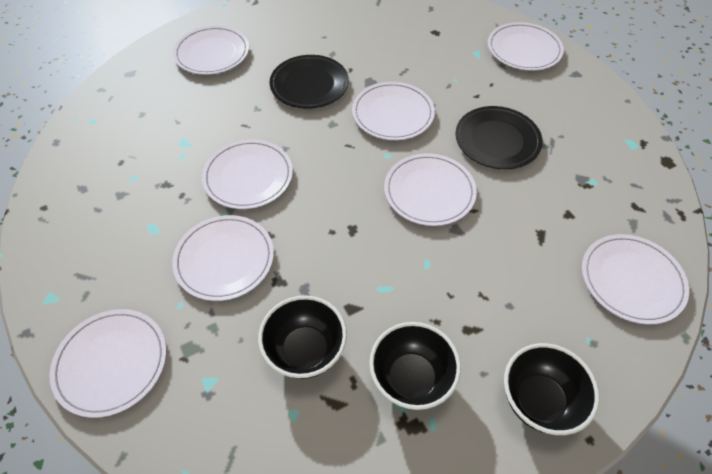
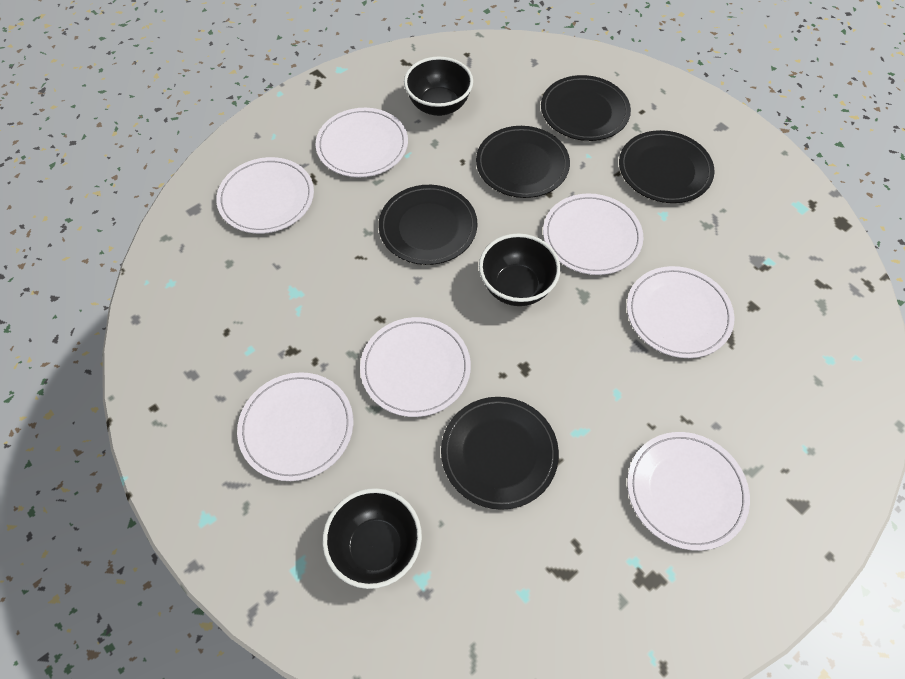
black plate: 2 -> 5
white plate: 8 -> 7

